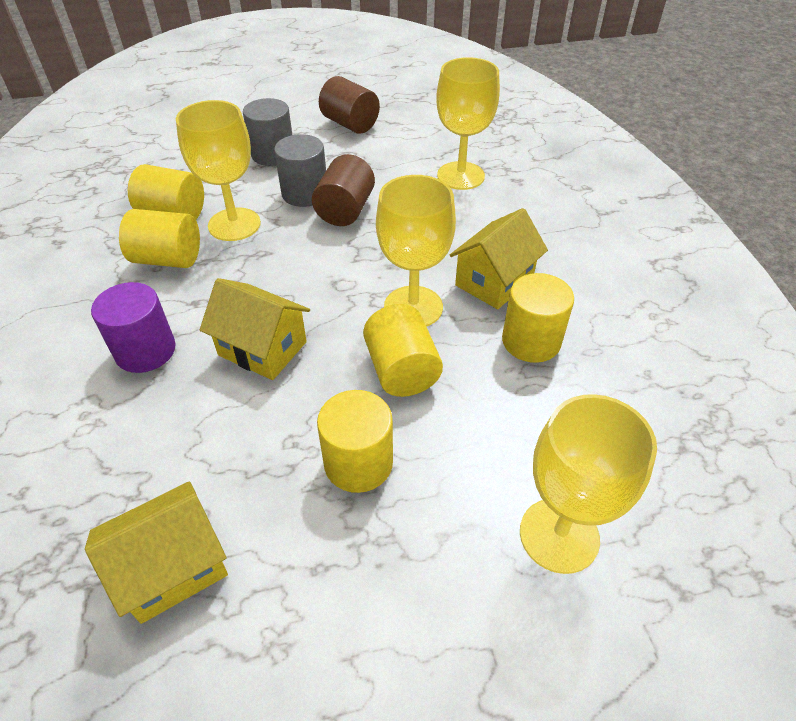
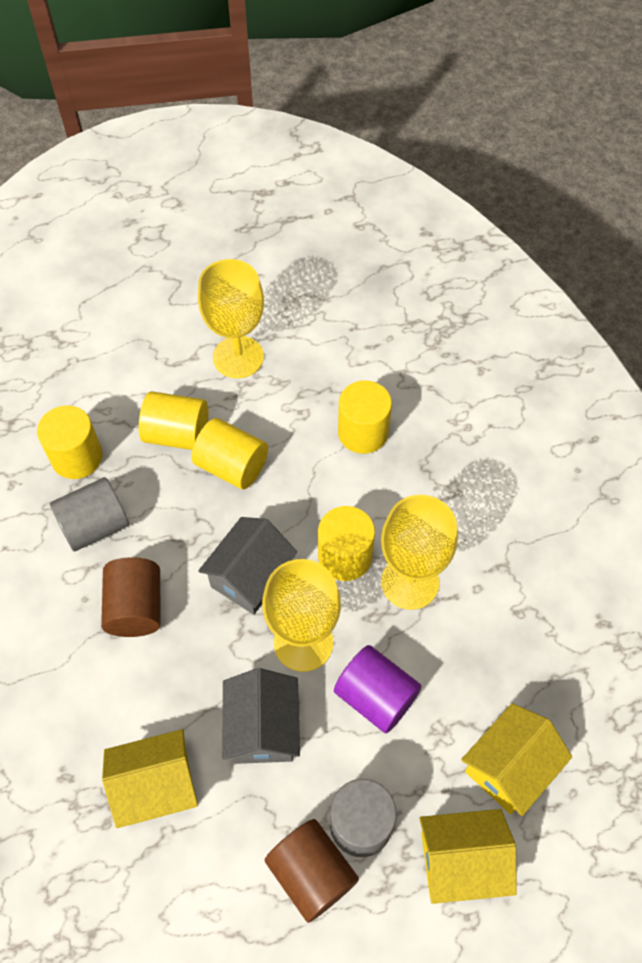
grey house: 0 -> 2
yellow goblet: 4 -> 3

